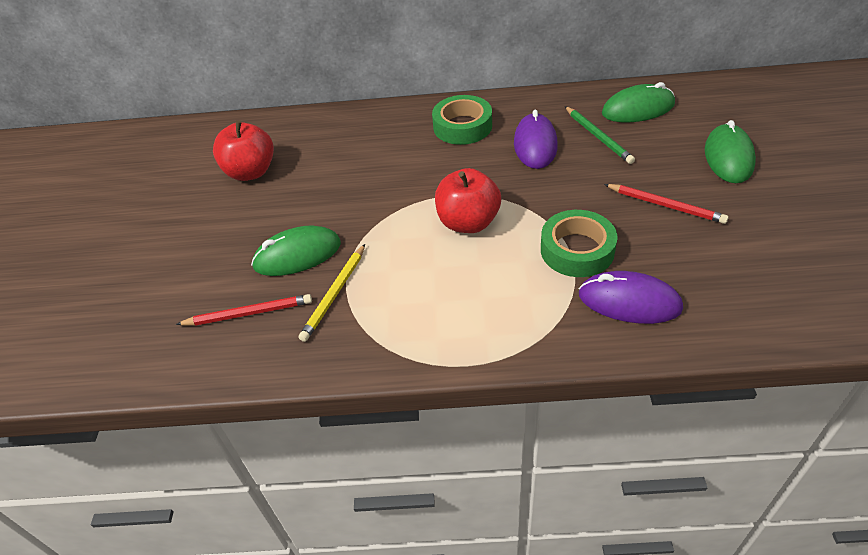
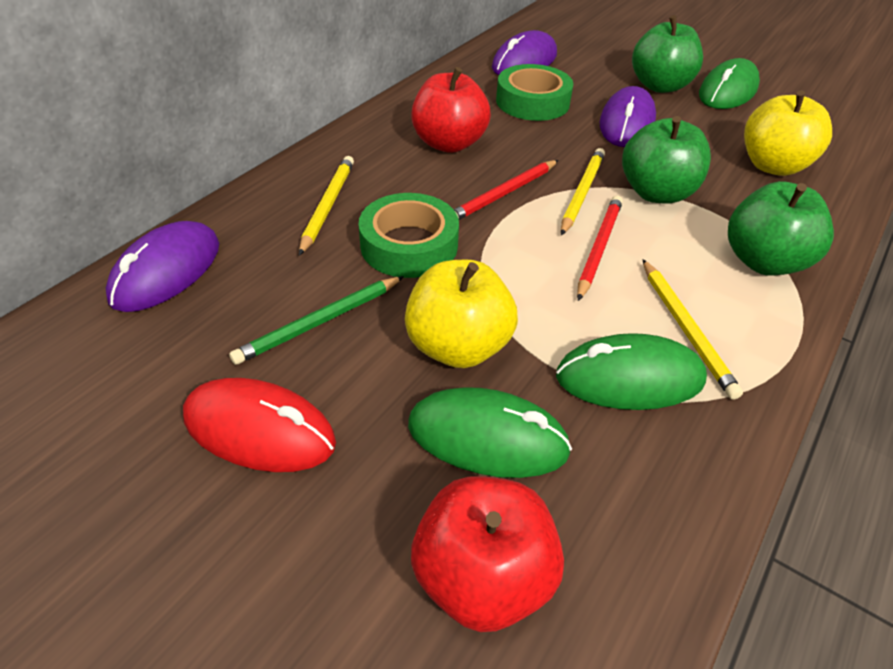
green apple: 0 -> 3
purple mouse: 2 -> 3
red mouse: 0 -> 1
yellow apple: 0 -> 2
yellow pencil: 1 -> 3

